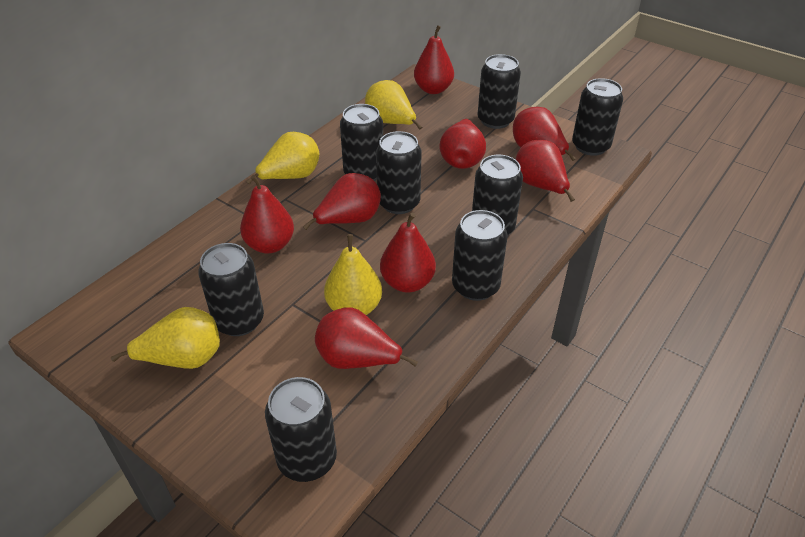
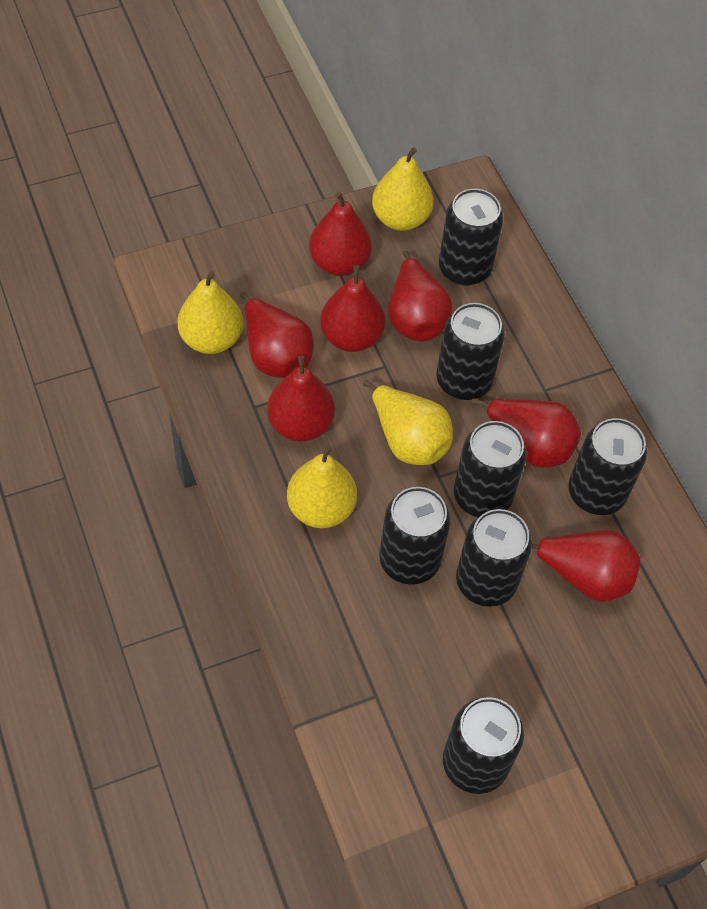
black can: 8 -> 7
red pear: 8 -> 7

